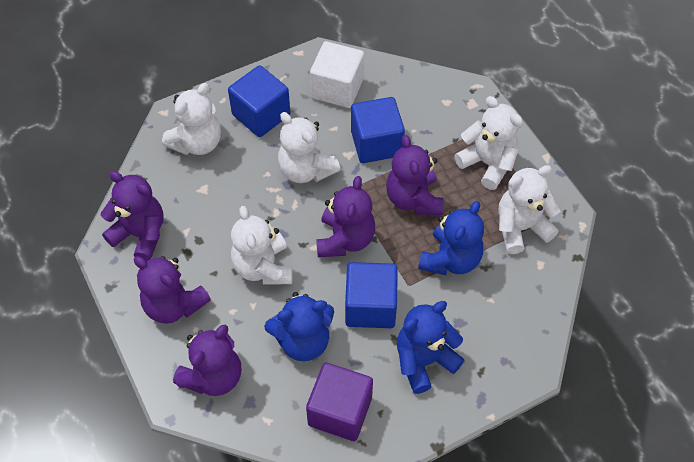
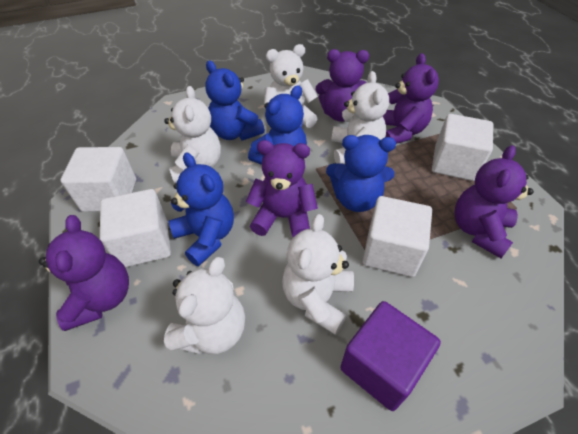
blue cube: 3 -> 0
blue teddy bear: 3 -> 4
white cube: 1 -> 4

